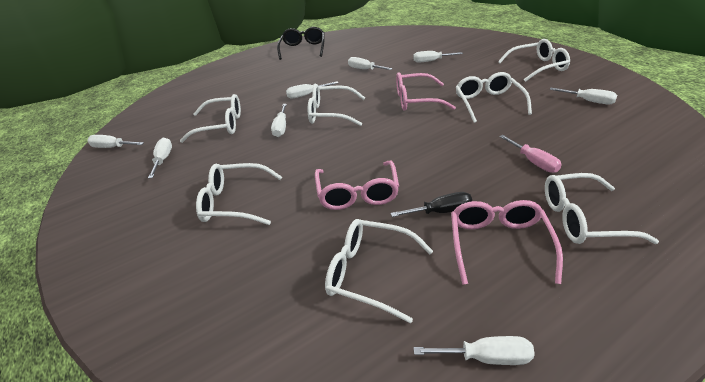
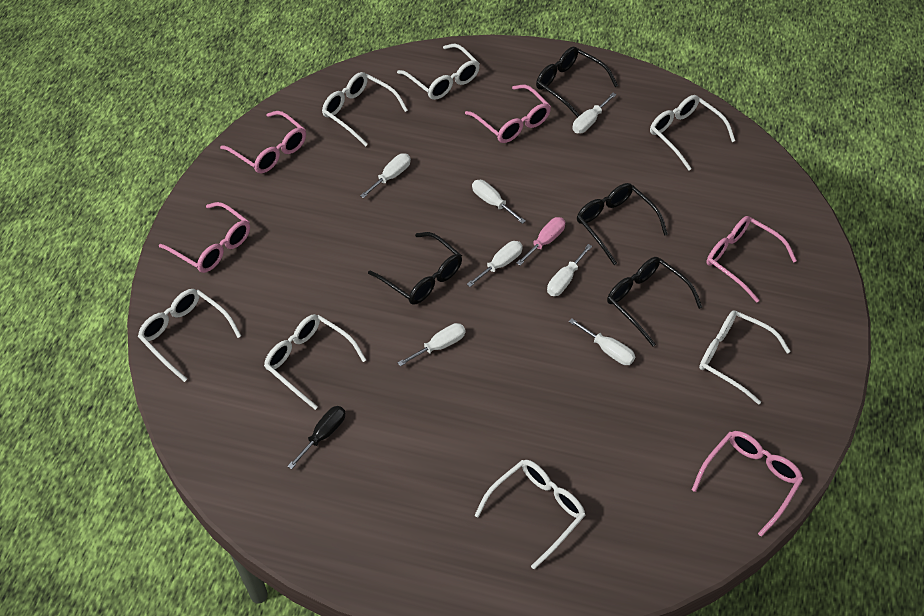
black glasses: 1 -> 4
pink glasses: 3 -> 5
white screwdriver: 8 -> 7

